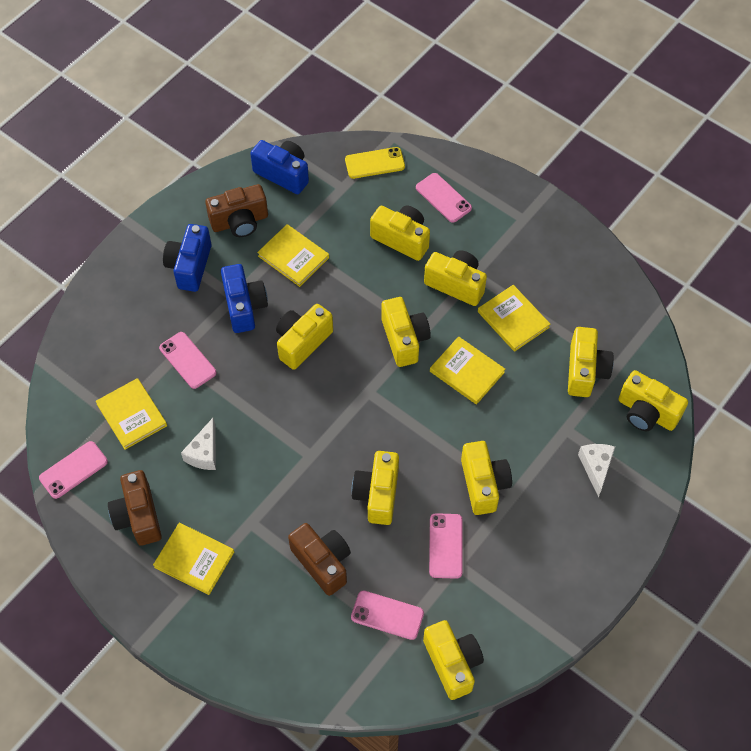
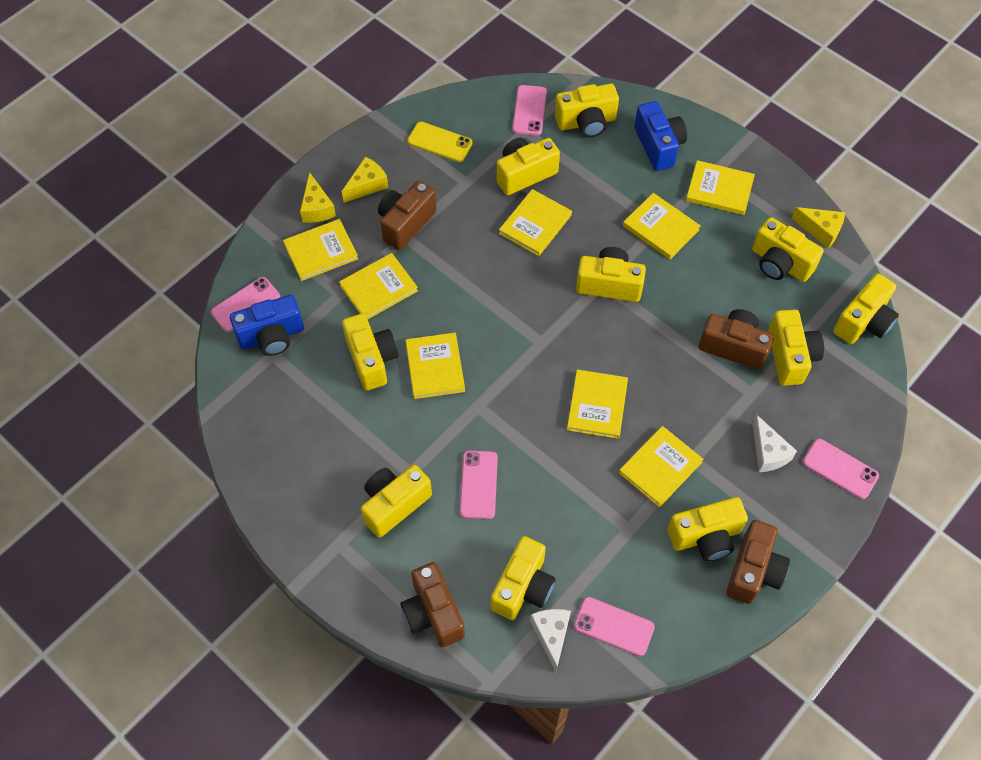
blue camera: 3 -> 2
brown camera: 3 -> 4
yellow book: 5 -> 8
yellow camera: 9 -> 10
yellow cheese: 0 -> 3

